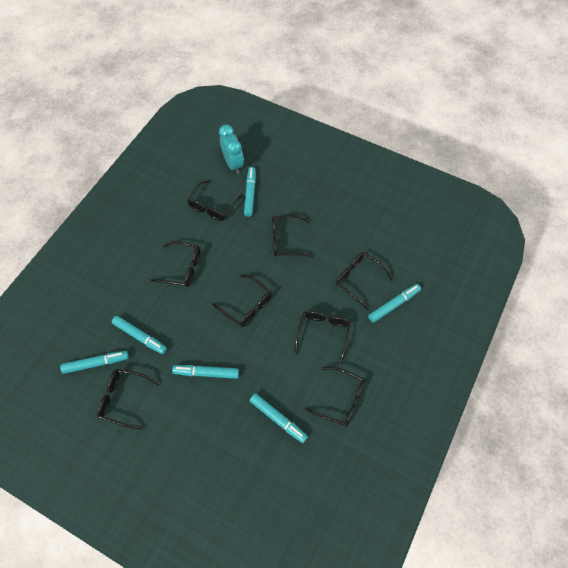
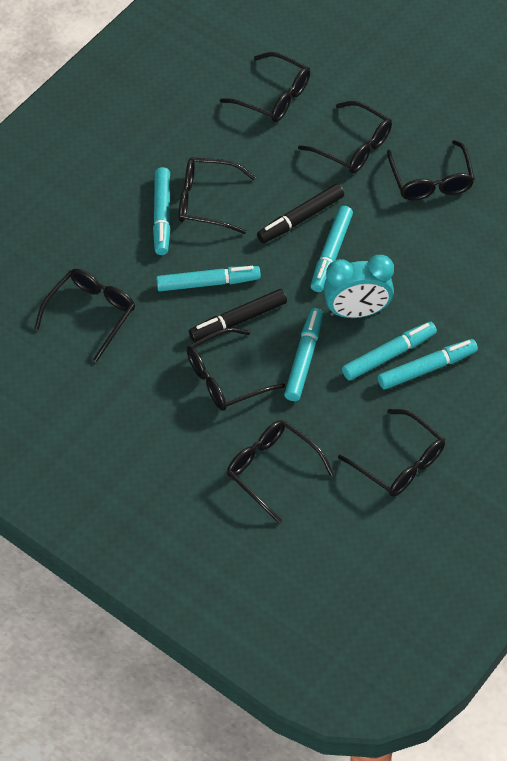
black marker: 0 -> 2

